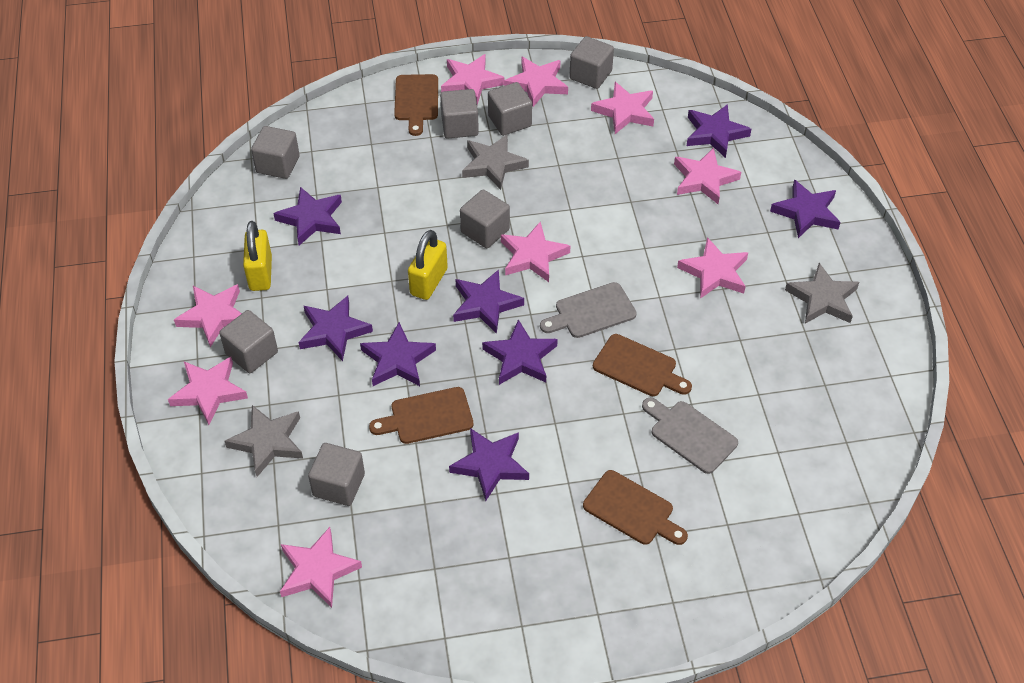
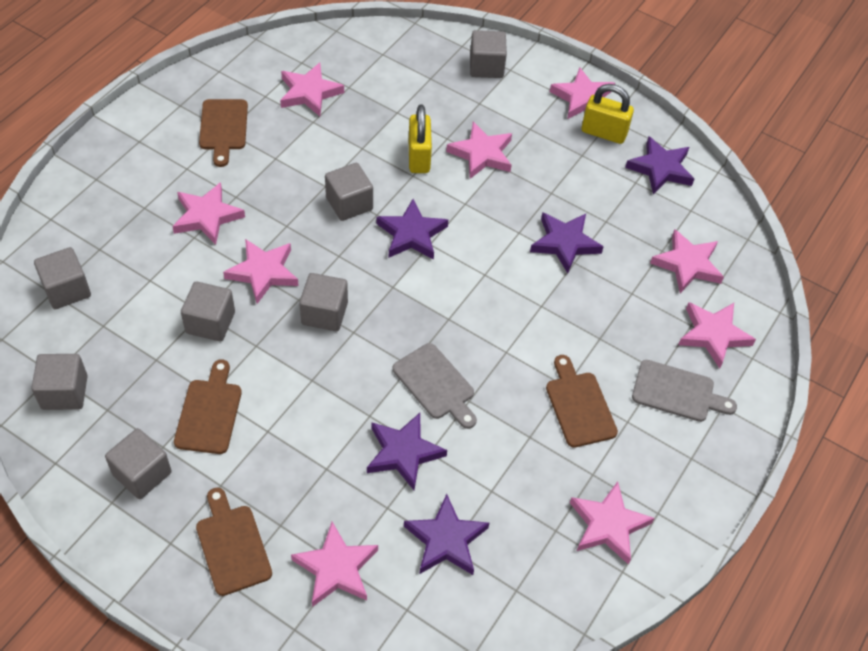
grey star: 3 -> 0
purple star: 8 -> 5

